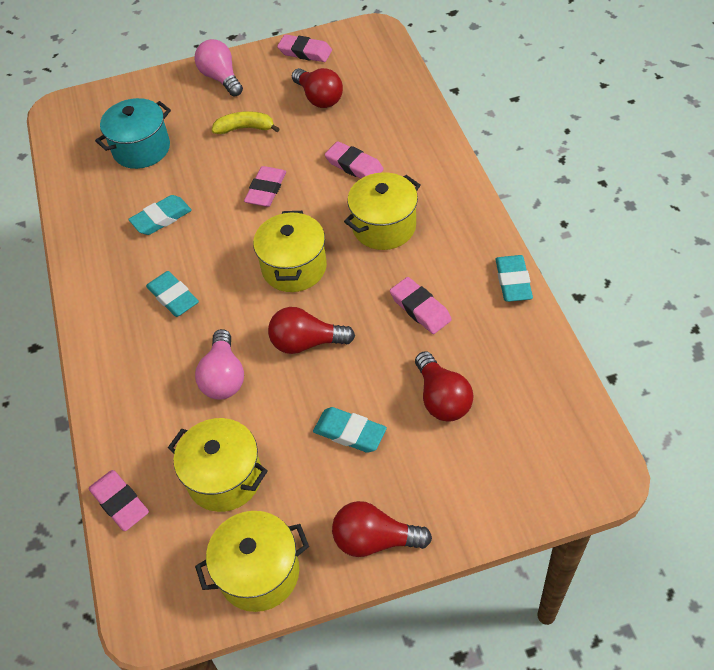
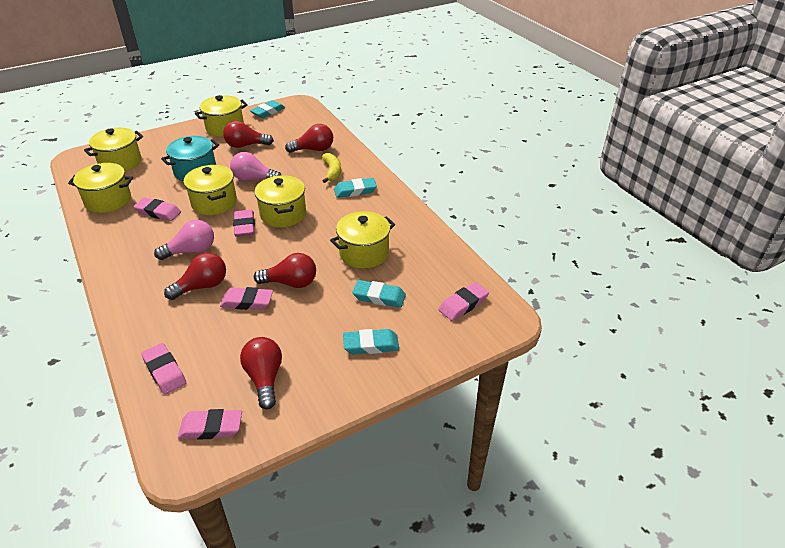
pink eraser: 5 -> 6
red light bulb: 4 -> 5
yellow pot: 4 -> 6

